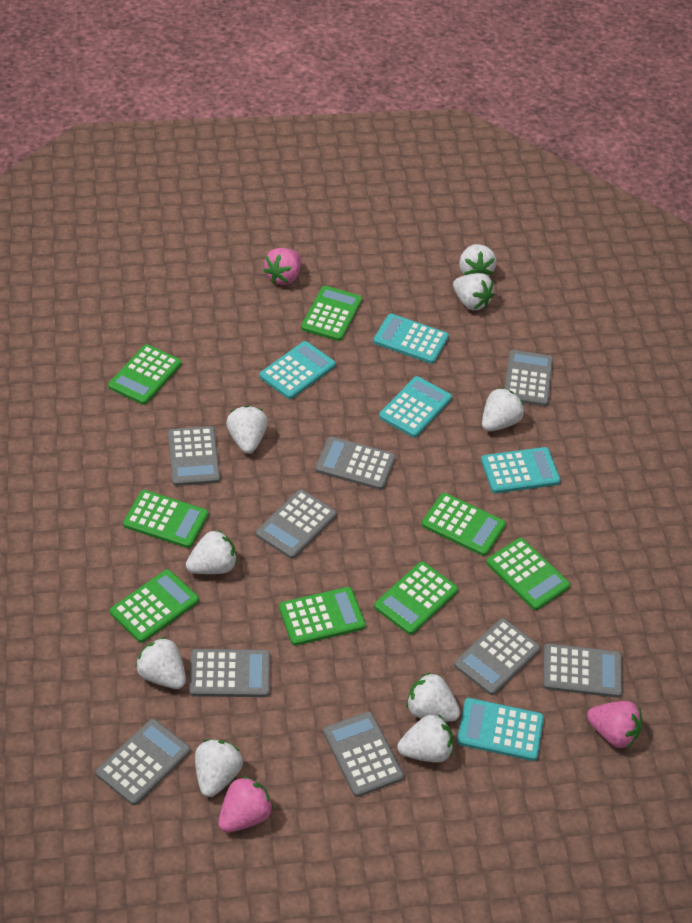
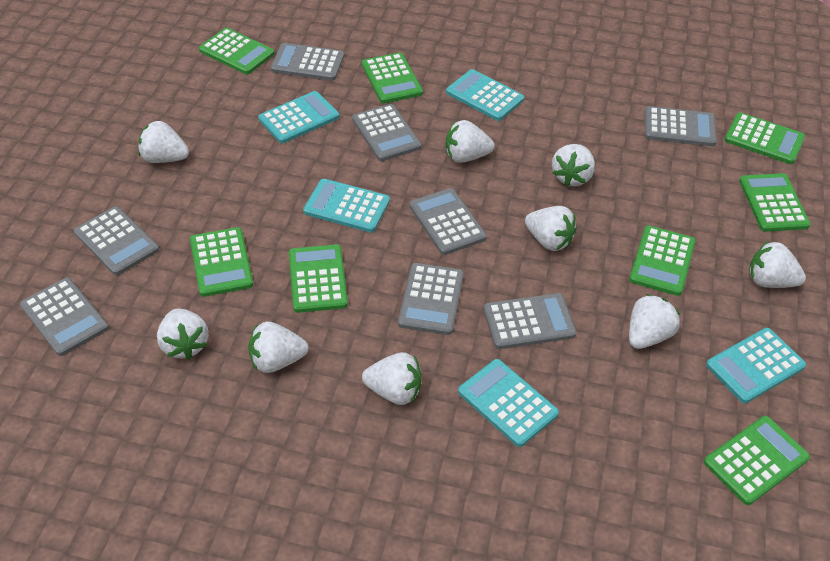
grey calculator: 9 -> 8
pink strawberry: 3 -> 0

